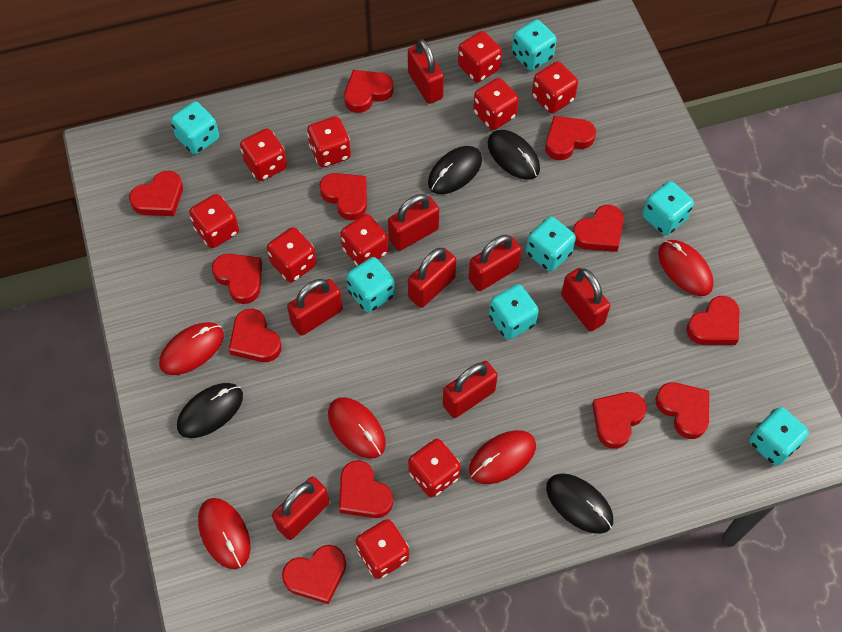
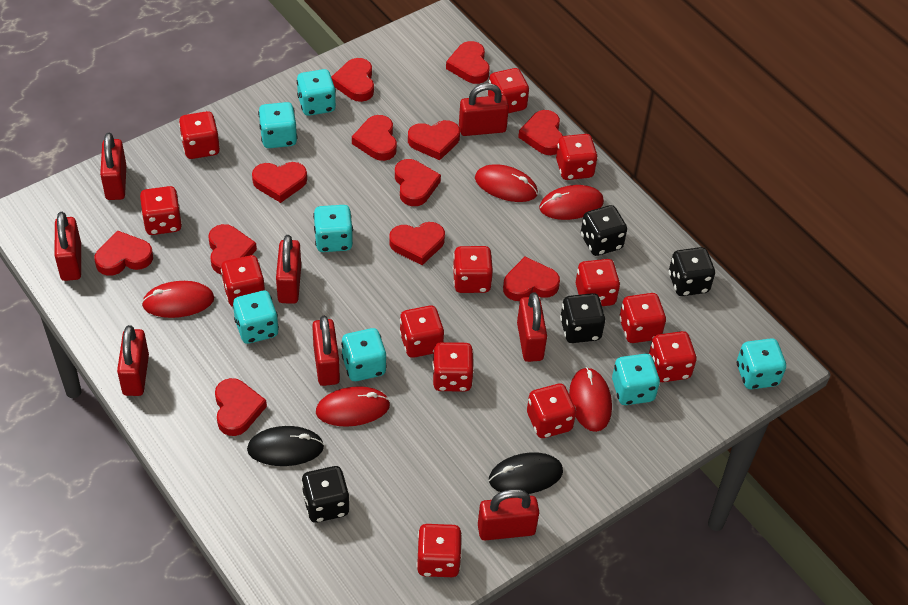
black dice: 0 -> 4
black mouse: 4 -> 2
red dice: 10 -> 13

